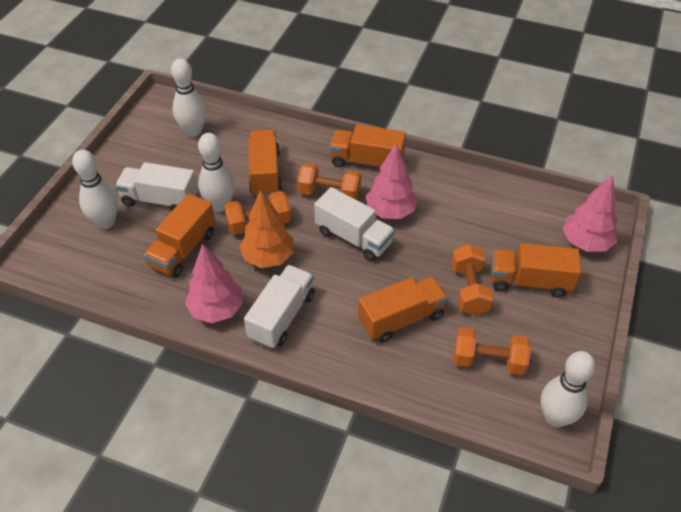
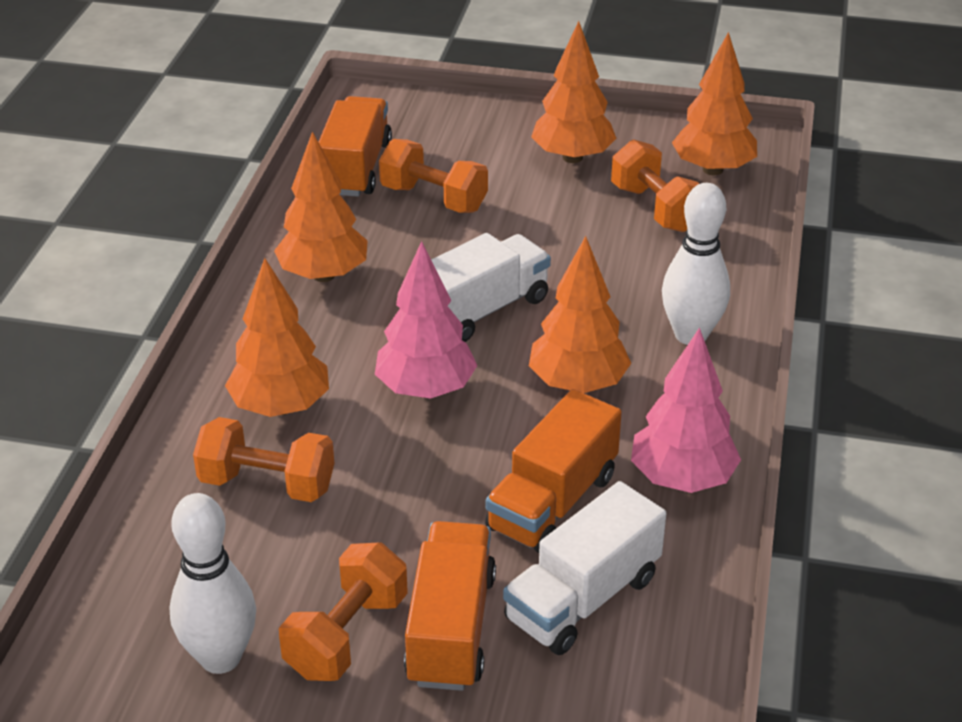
orange tree: 1 -> 5
orange truck: 5 -> 3
pink tree: 3 -> 2
white bowling pin: 4 -> 2
white truck: 3 -> 2

